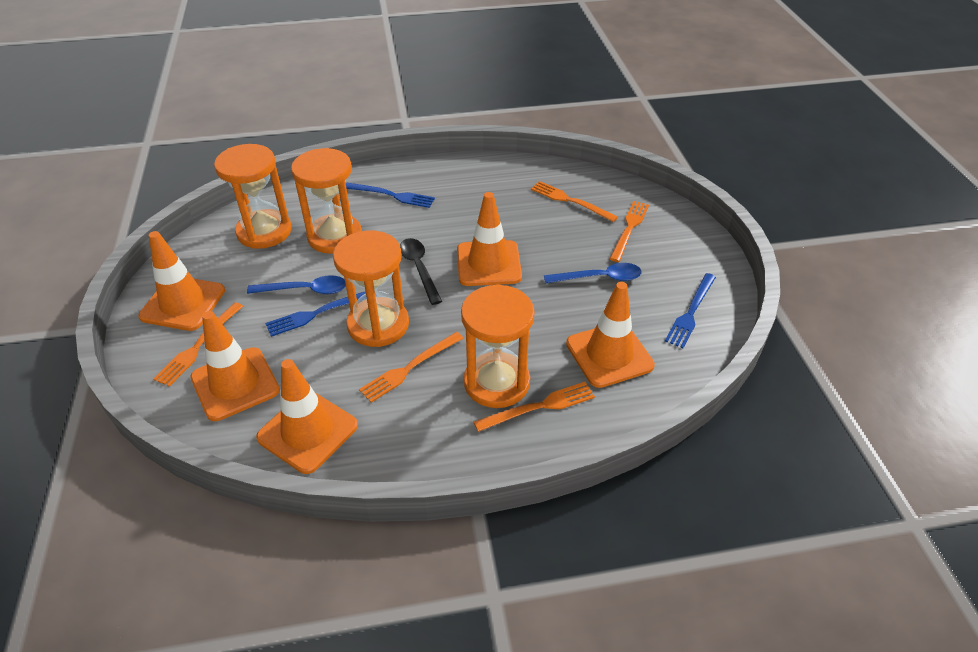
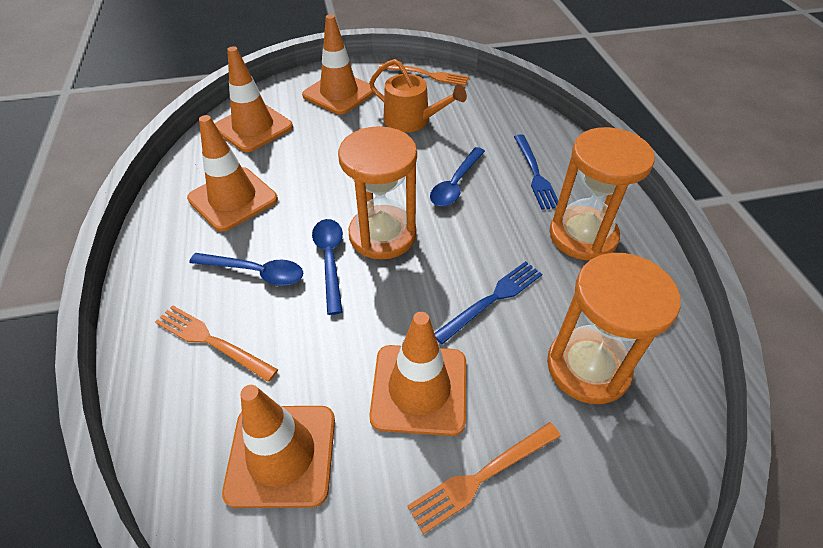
black spoon: 1 -> 0
blue fork: 3 -> 2
blue spoon: 2 -> 3
orange fork: 5 -> 3
orange hourglass: 4 -> 3
orange watering can: 0 -> 1

